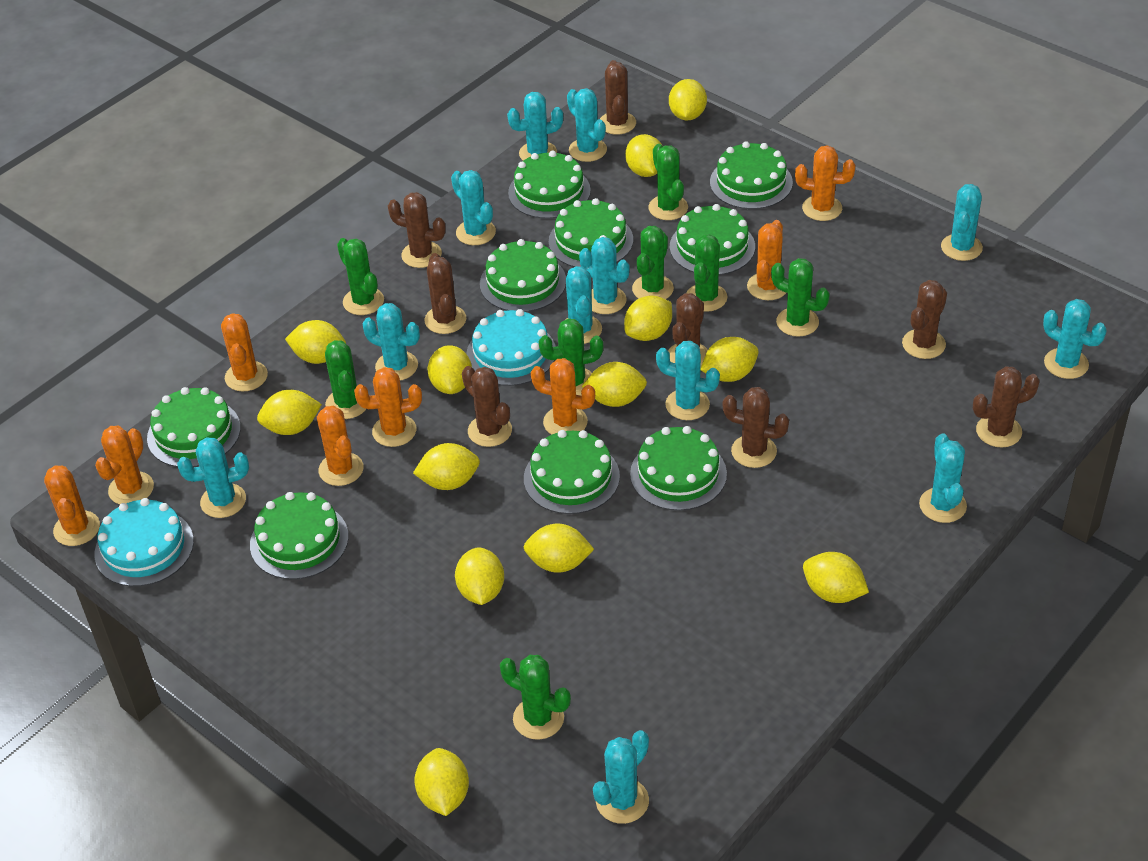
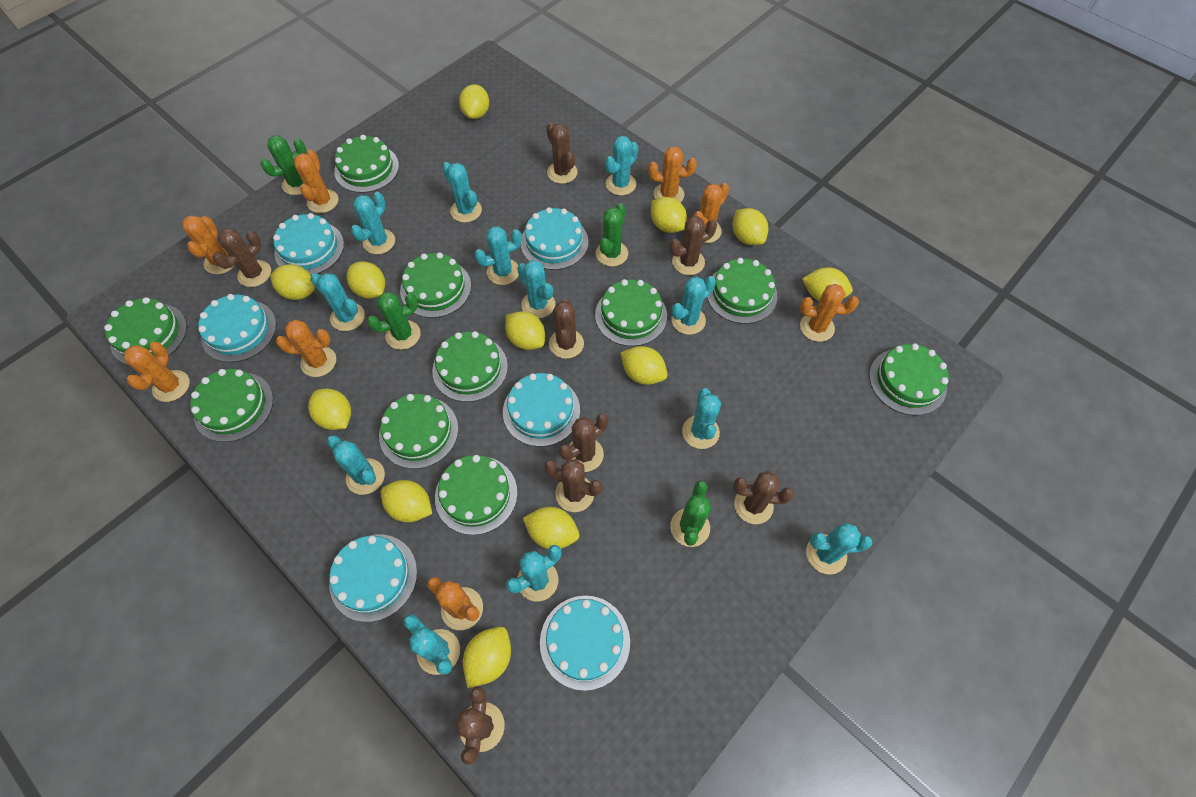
green cactus: 8 -> 4
green cake: 9 -> 10
turquoise cake: 2 -> 6
yellow lemon: 13 -> 12

